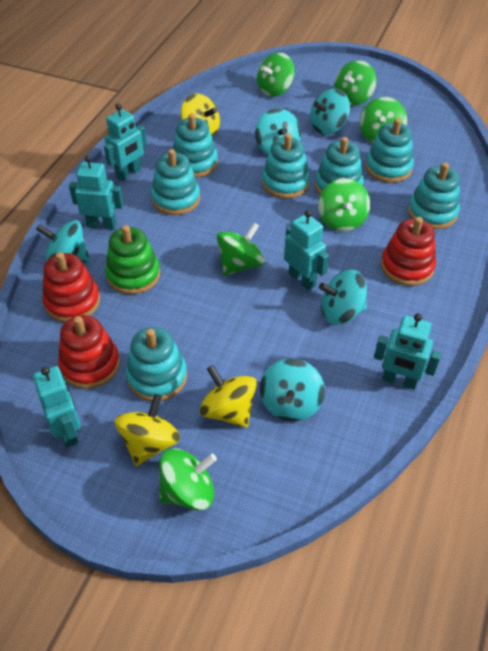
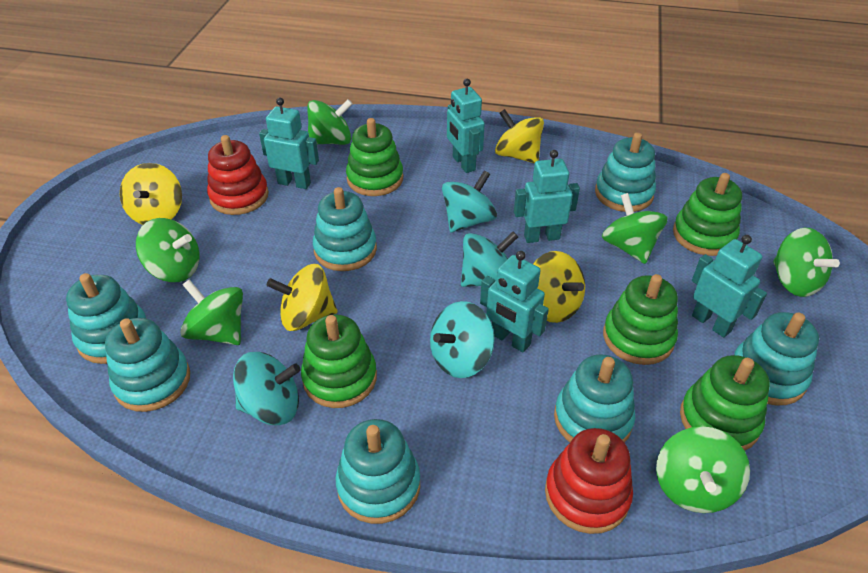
green stacking toy: 1 -> 5
red stacking toy: 3 -> 2
turquoise spinning top: 5 -> 4
yellow spinning top: 3 -> 4

